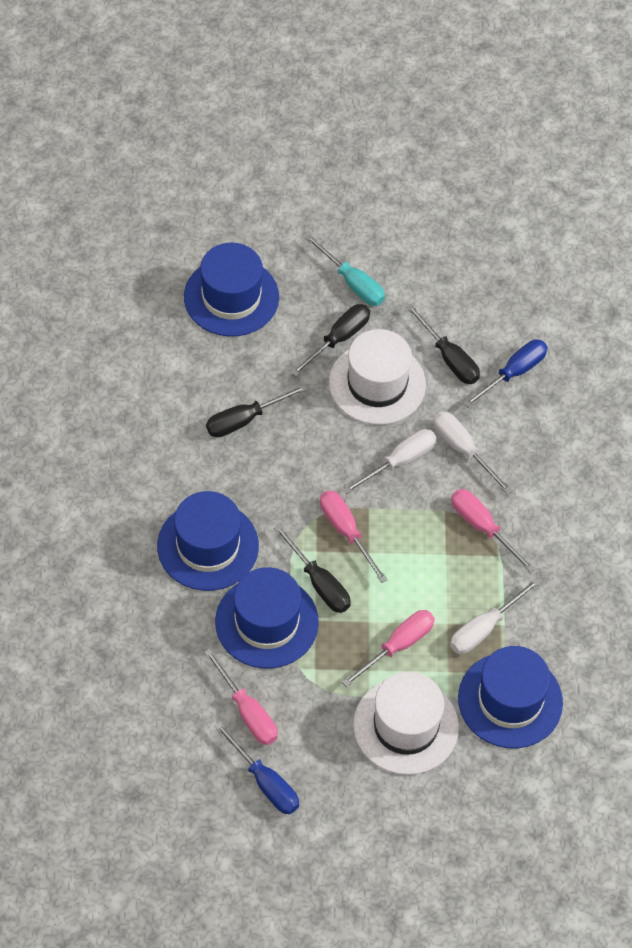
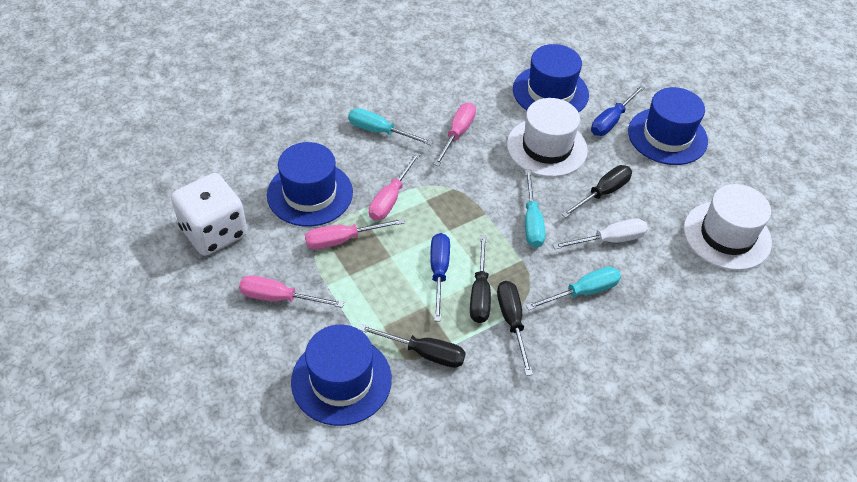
turquoise screwdriver: 1 -> 3
white dice: 0 -> 1
white screwdriver: 3 -> 1

